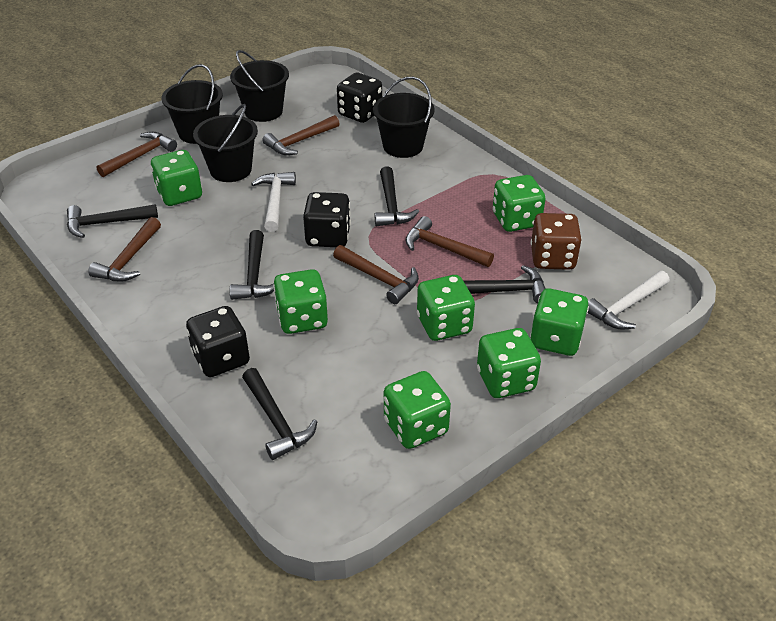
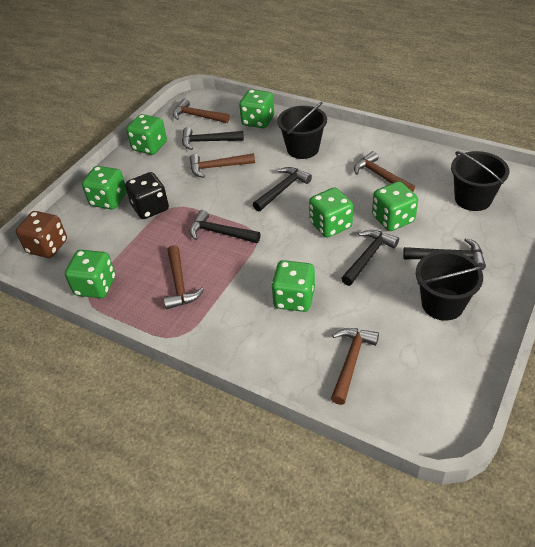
black bucket: 4 -> 3
black dice: 3 -> 1
white hammer: 2 -> 0

